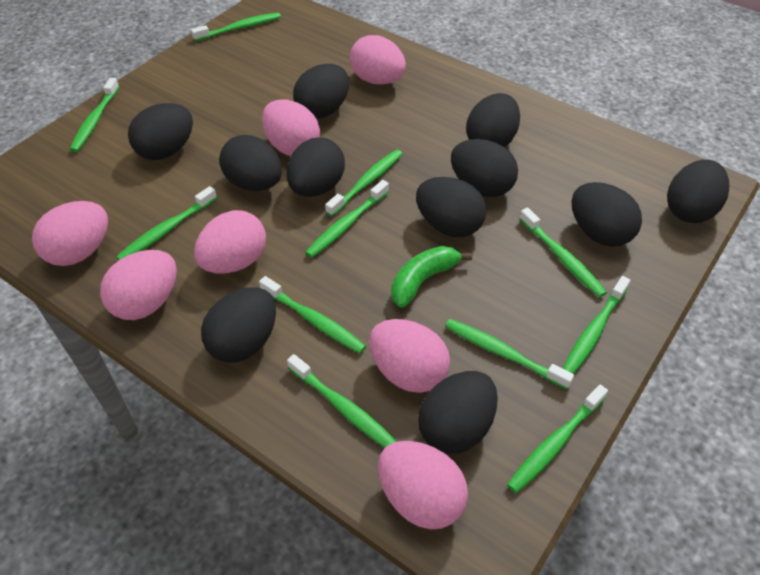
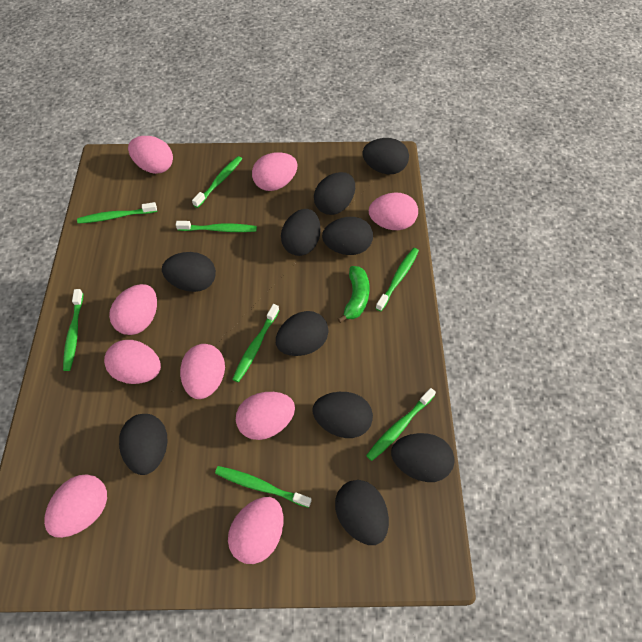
black egg: 11 -> 10
green toothbrush: 11 -> 8
pink egg: 7 -> 9

